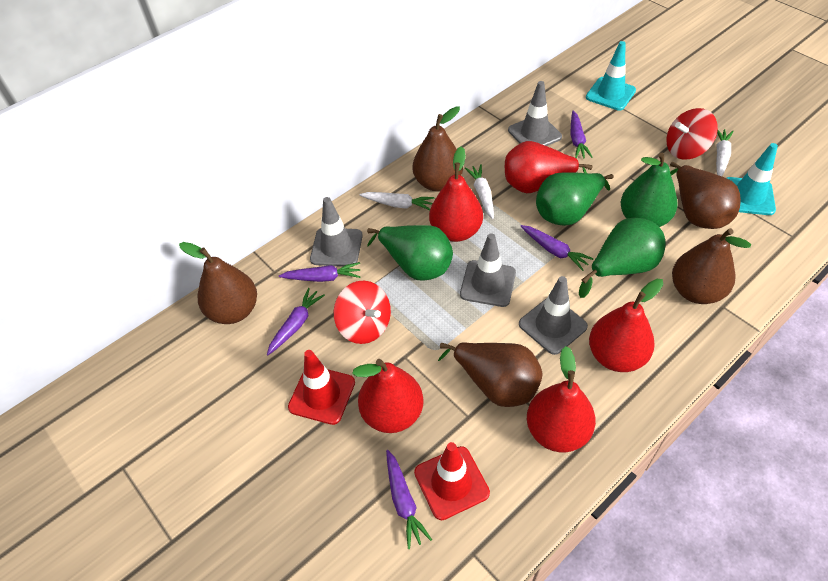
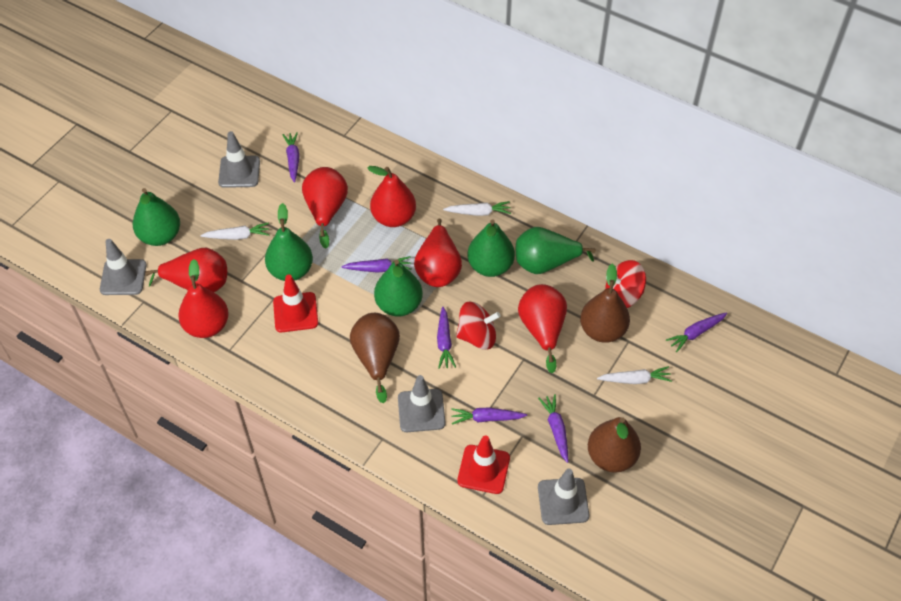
brown pear: 5 -> 3
green pear: 4 -> 5
purple carrot: 5 -> 6
red pear: 5 -> 6
turquoise traffic cone: 2 -> 0

